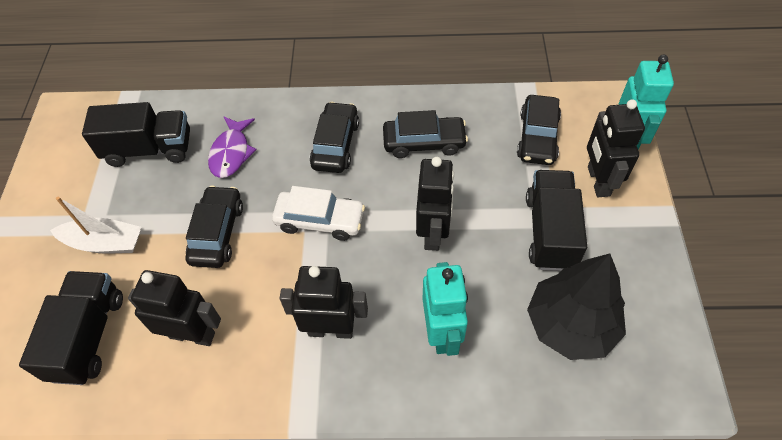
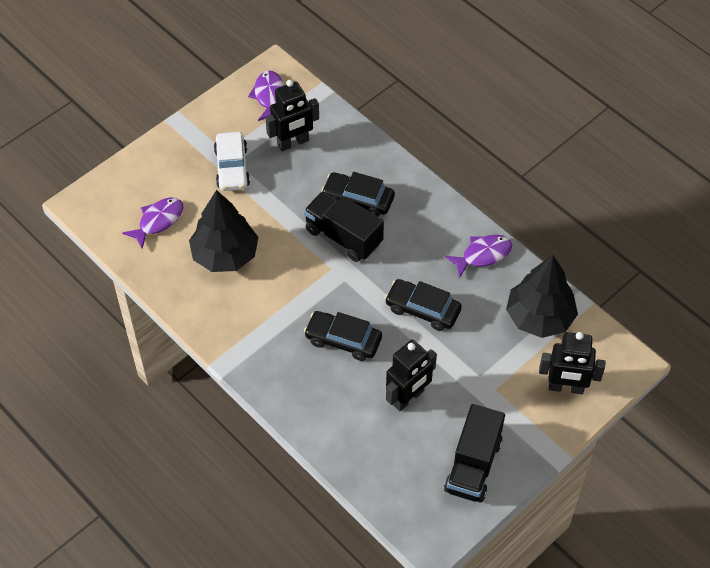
black car: 4 -> 3
black robot: 4 -> 3
black tree: 1 -> 2
black truck: 3 -> 2
purple fish: 1 -> 3
turquoise robot: 2 -> 0
white boat: 1 -> 0

